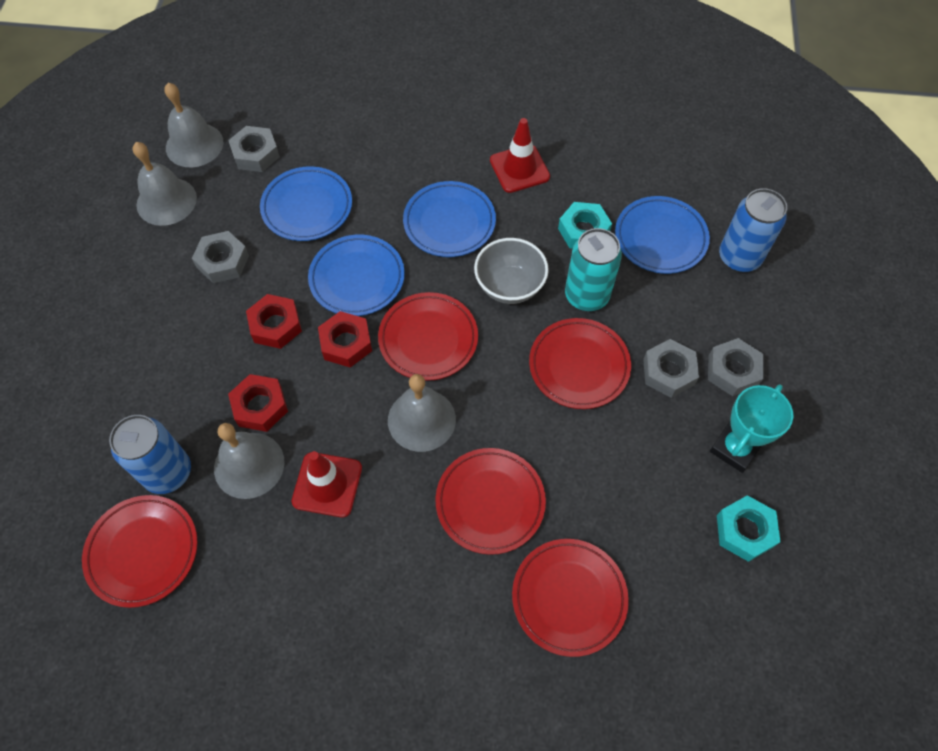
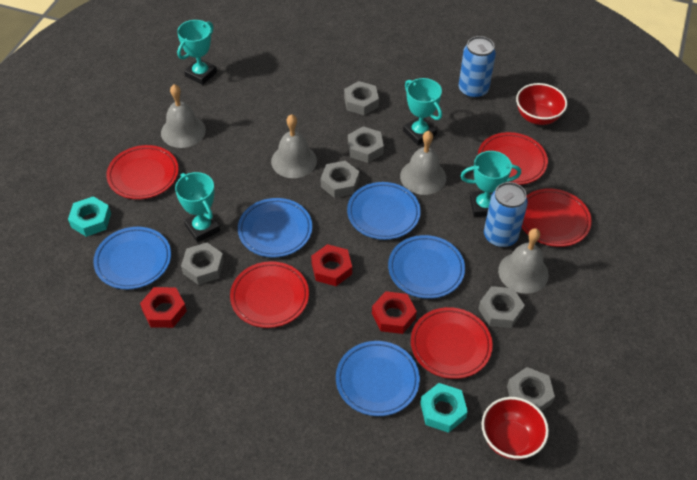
blue plate: 4 -> 5
grey bowl: 1 -> 0
grey nut: 4 -> 6
red bowl: 0 -> 2
red traffic cone: 2 -> 0
turquoise can: 1 -> 0
turquoise trophy: 1 -> 4

